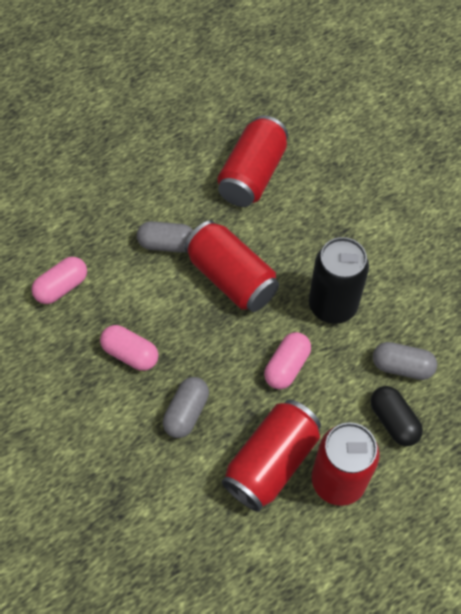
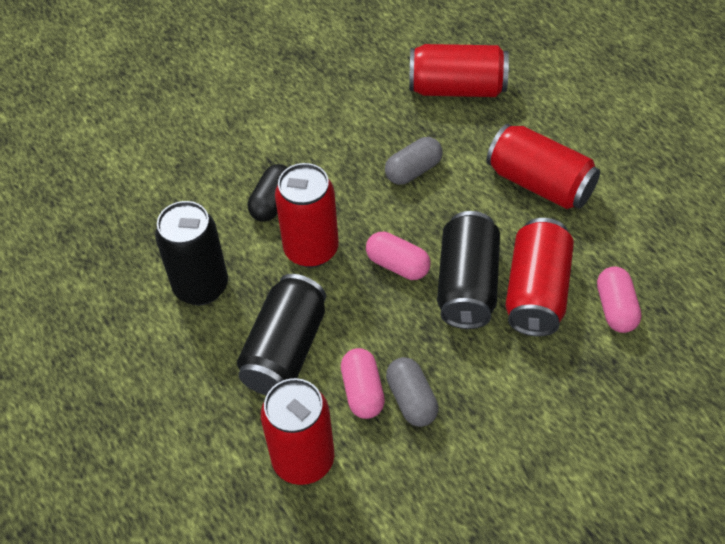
black can: 1 -> 3
grey capsule: 3 -> 2
red can: 4 -> 5

